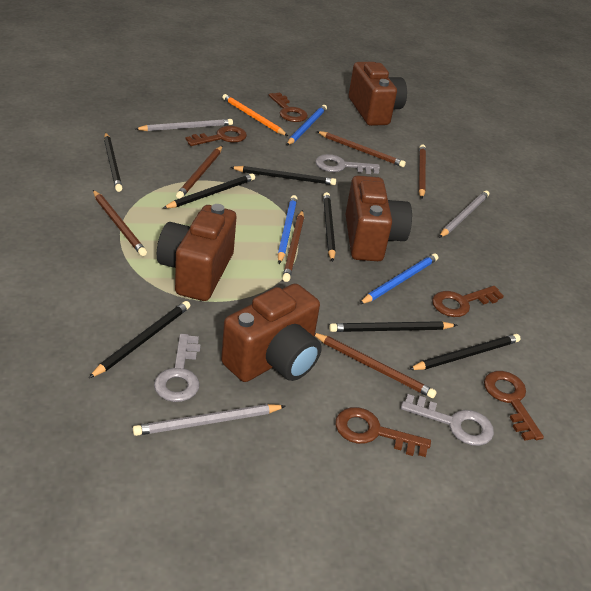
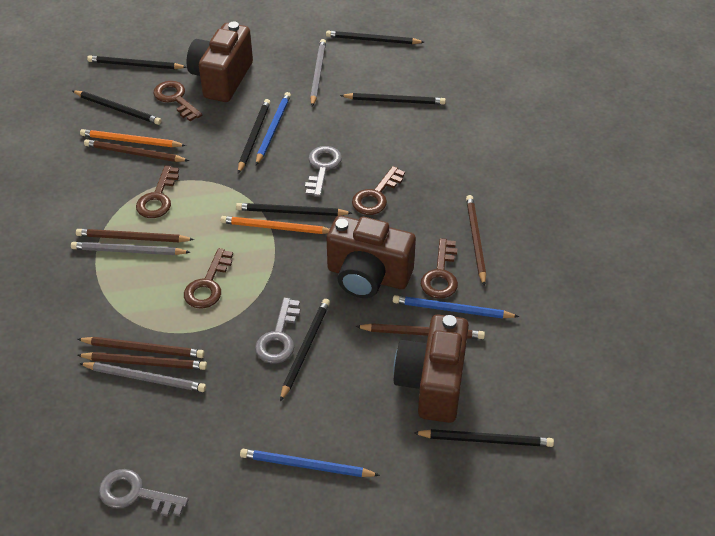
black pencil: 7 -> 8
brown camera: 4 -> 3
orange pencil: 1 -> 2

